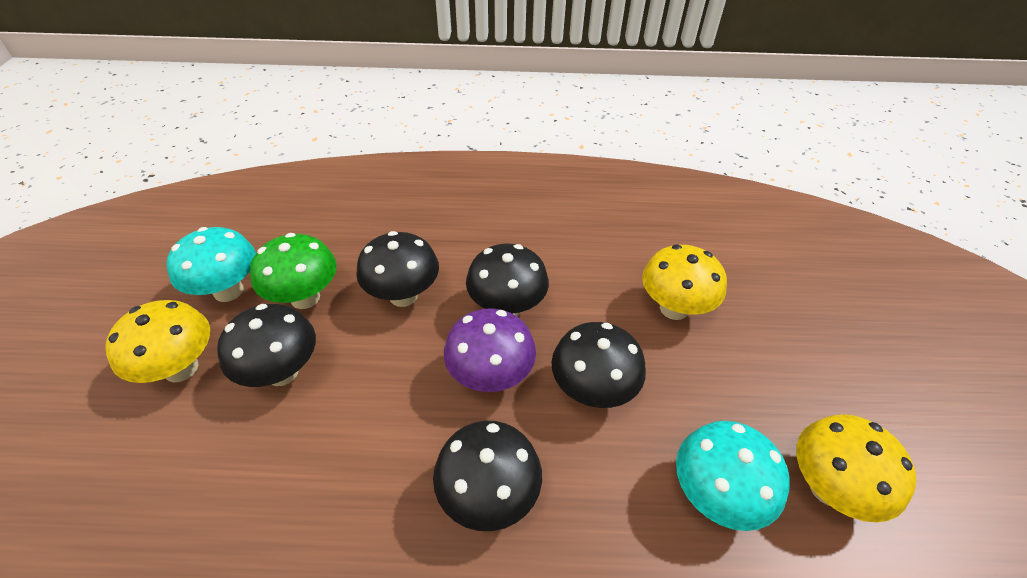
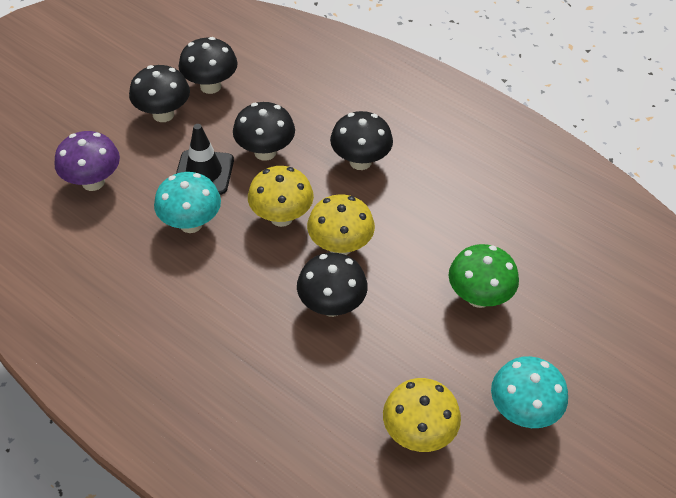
black traffic cone: 0 -> 1

